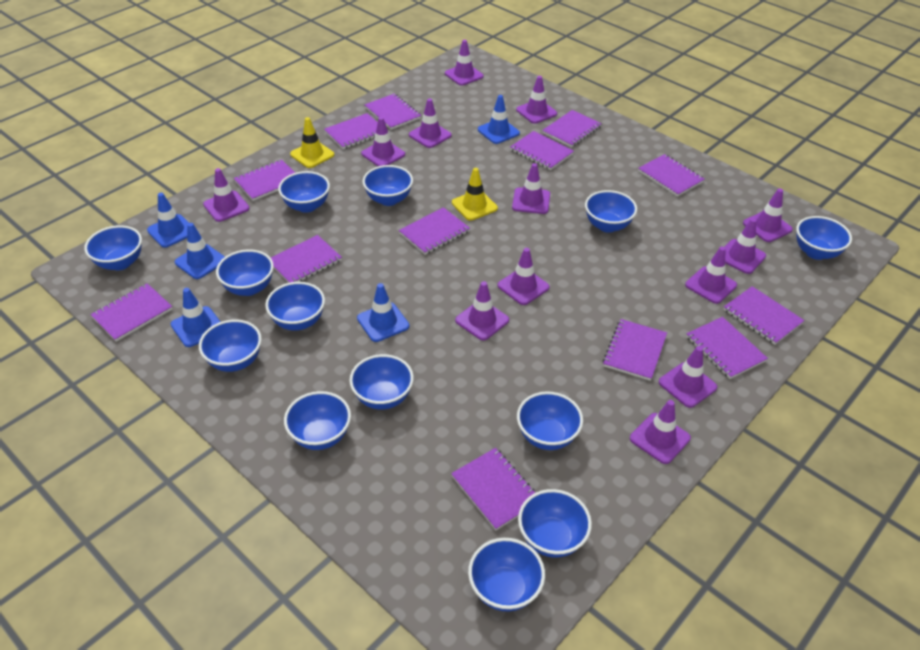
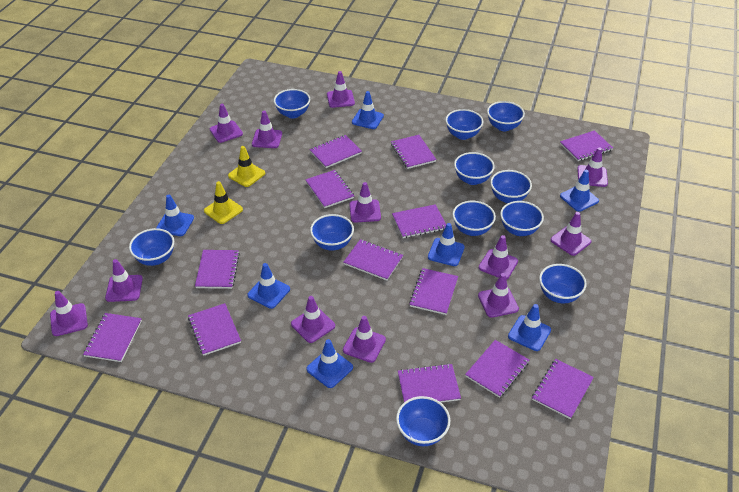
blue bowl: 13 -> 11
blue traffic cone: 5 -> 7
purple traffic cone: 13 -> 12

